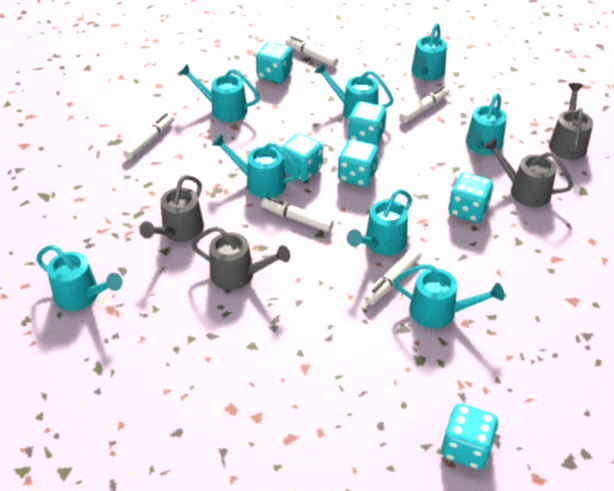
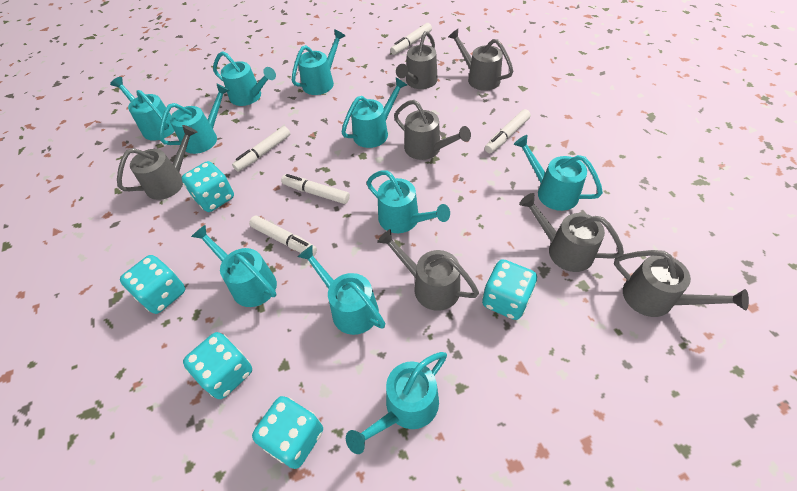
grey watering can: 4 -> 7
turquoise dice: 6 -> 5
turquoise watering can: 8 -> 10

